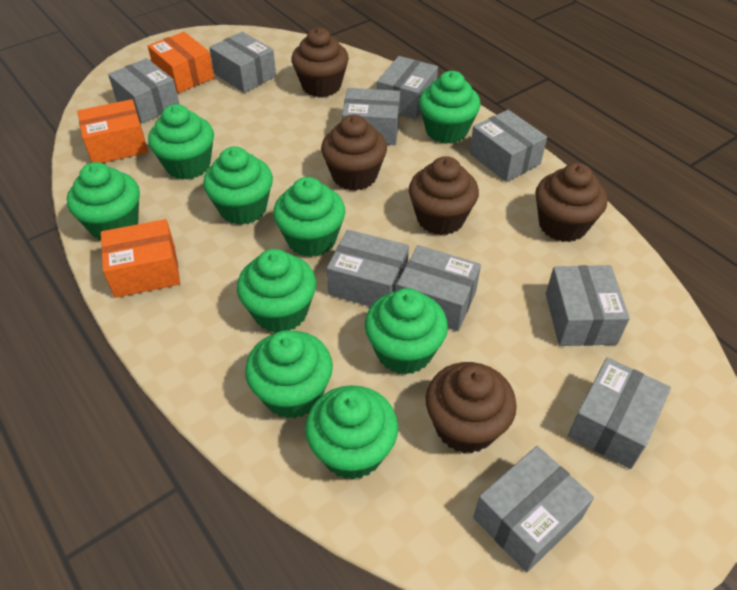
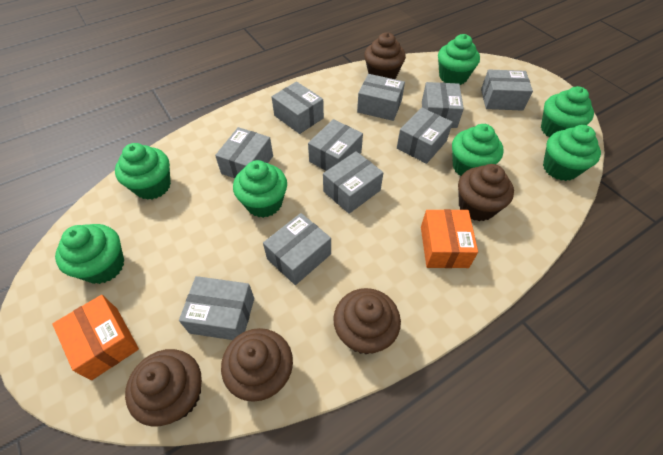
green cupcake: 9 -> 7
orange box: 3 -> 2

